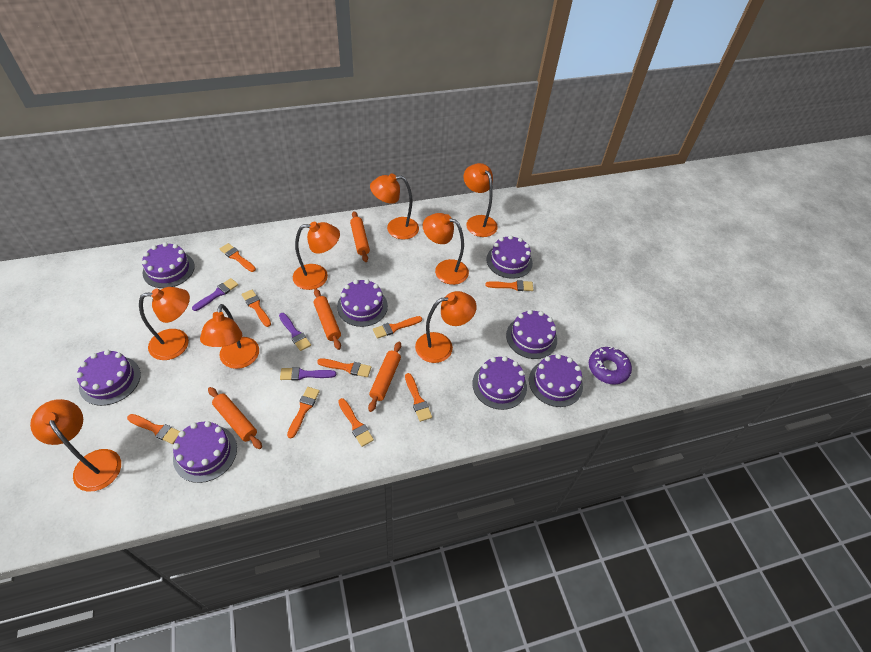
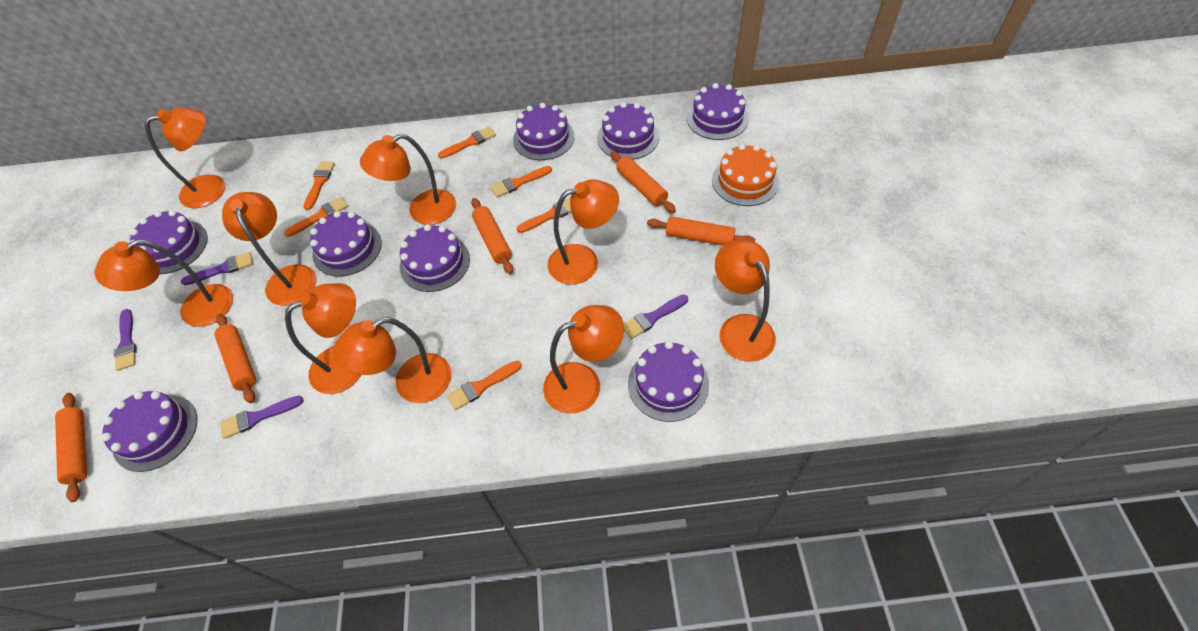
orange brush: 9 -> 6
orange cake: 0 -> 1
orange lamp: 8 -> 9
orange rolling pin: 4 -> 5
purple brush: 3 -> 4
purple donut: 1 -> 0

